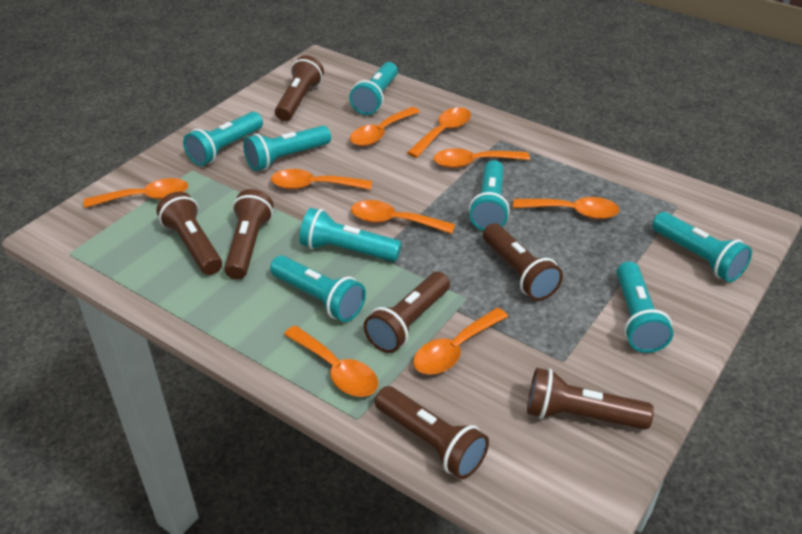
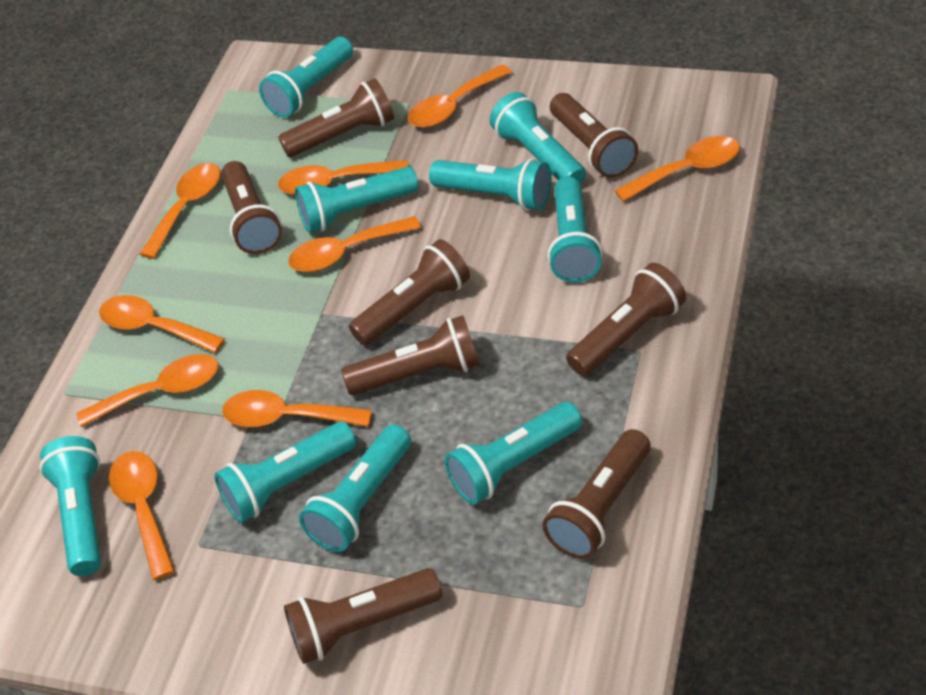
brown flashlight: 7 -> 8
turquoise flashlight: 8 -> 9

